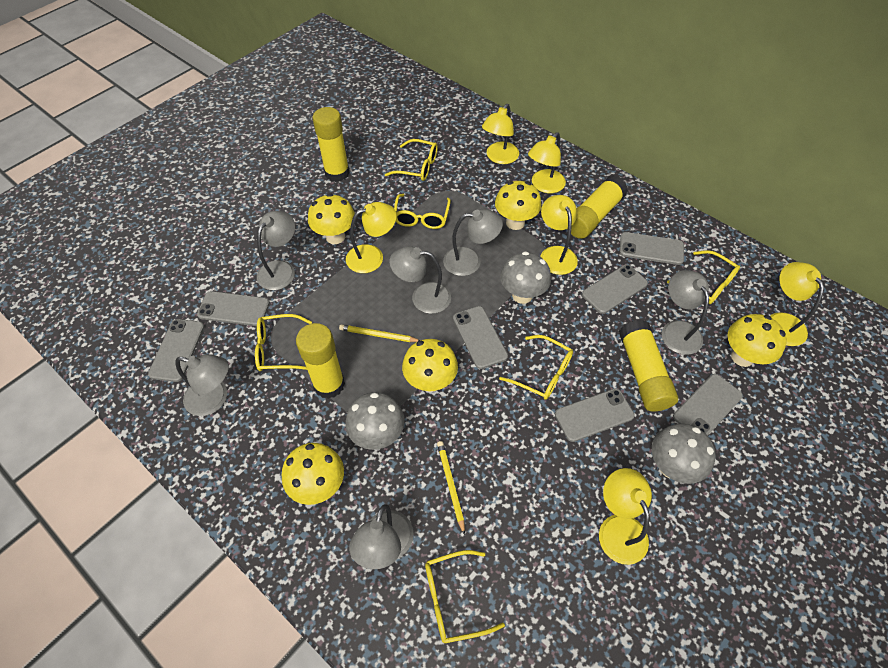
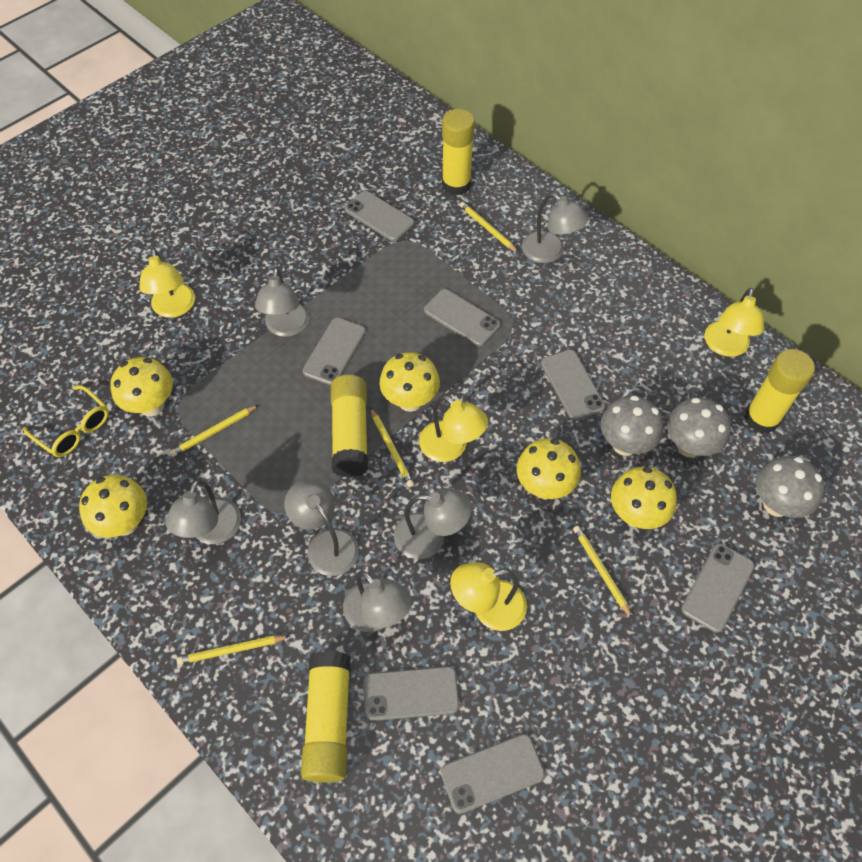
yellow glasses: 6 -> 1
yellow lamp: 6 -> 4
yellow pencil: 2 -> 5

